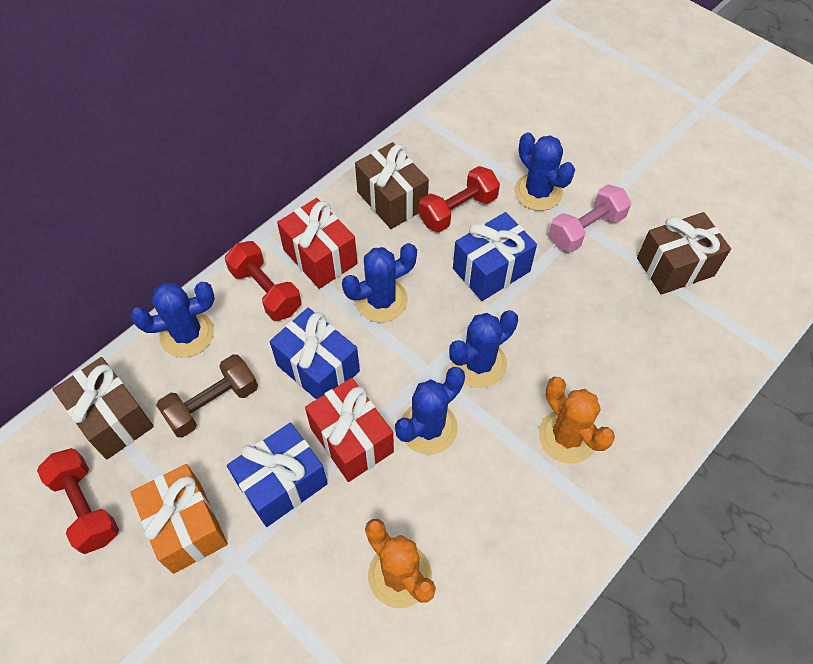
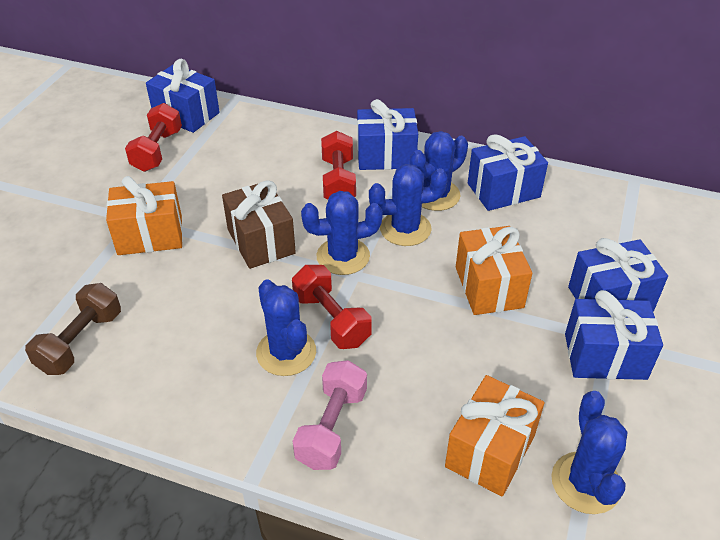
blue gift: 3 -> 5
brown gift: 3 -> 1
orange cactus: 2 -> 0
orange gift: 1 -> 3
red gift: 2 -> 0

